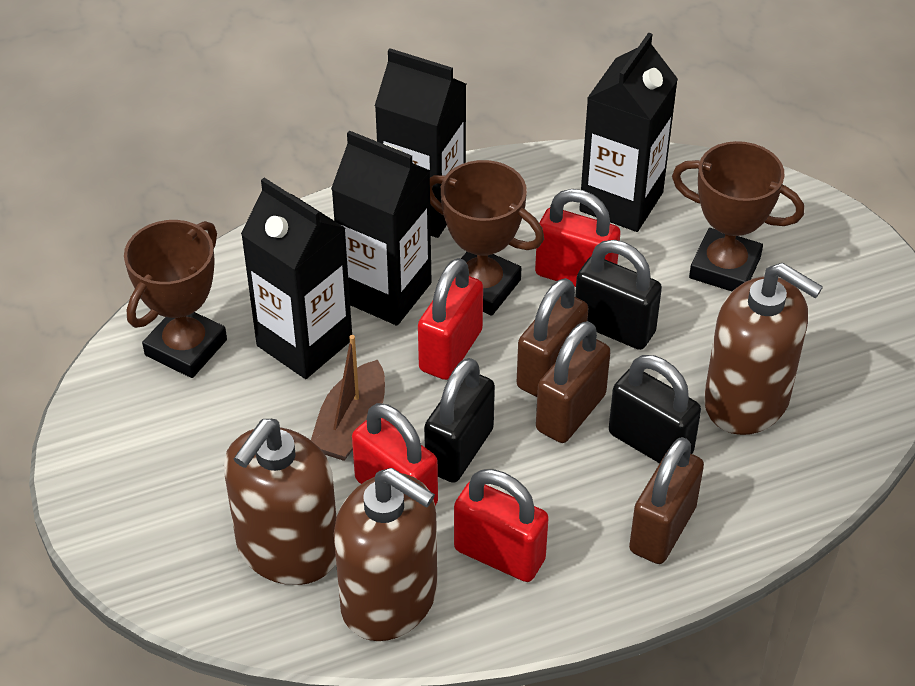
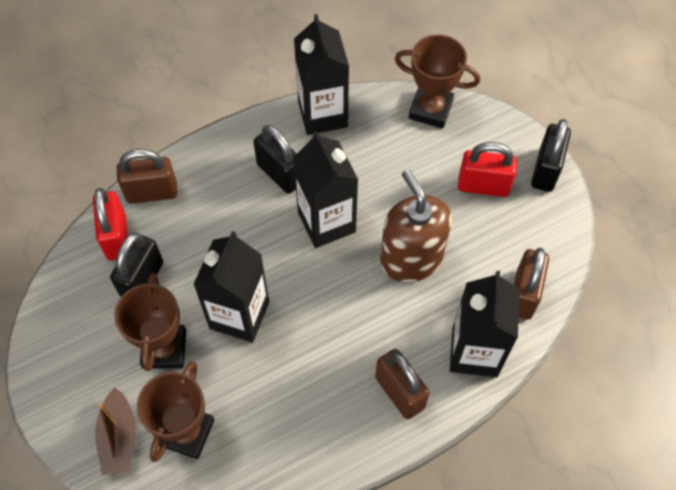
brown soap dispenser: 3 -> 1
red padlock: 4 -> 2

